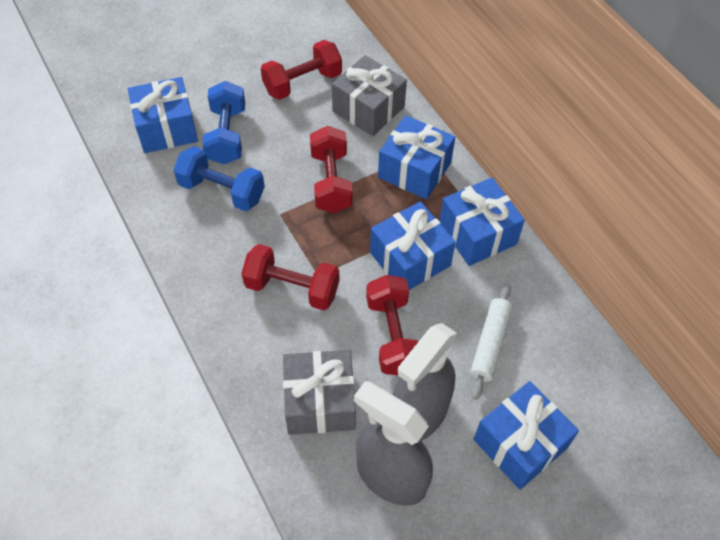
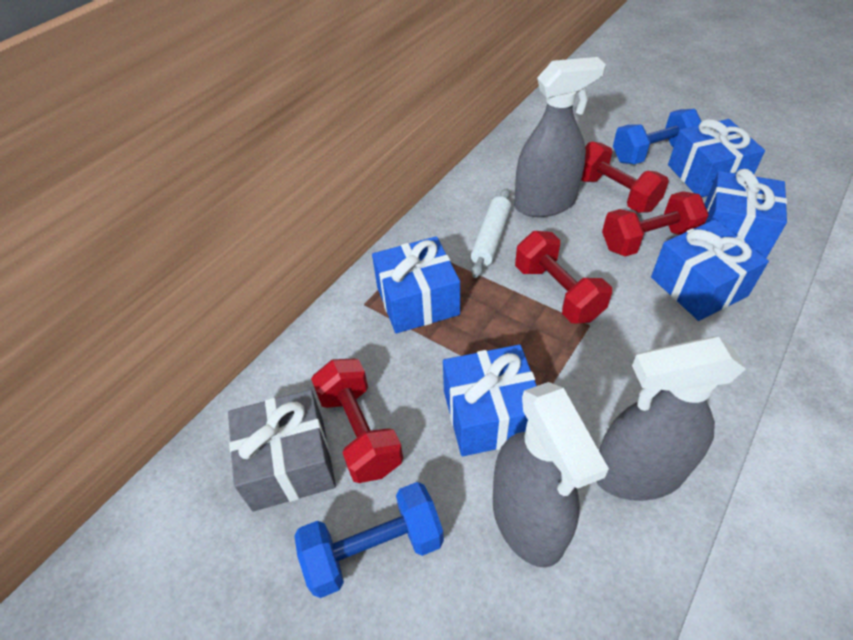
grey gift: 2 -> 1
grey spray bottle: 2 -> 3

